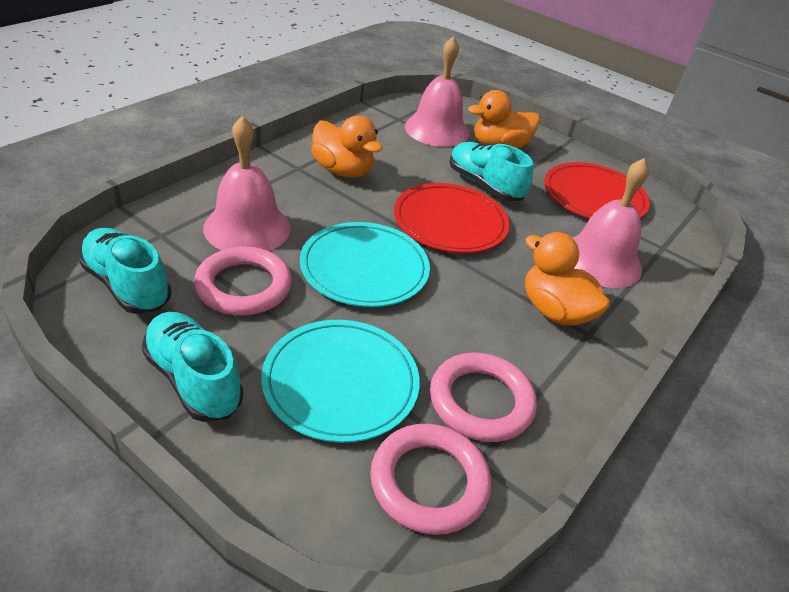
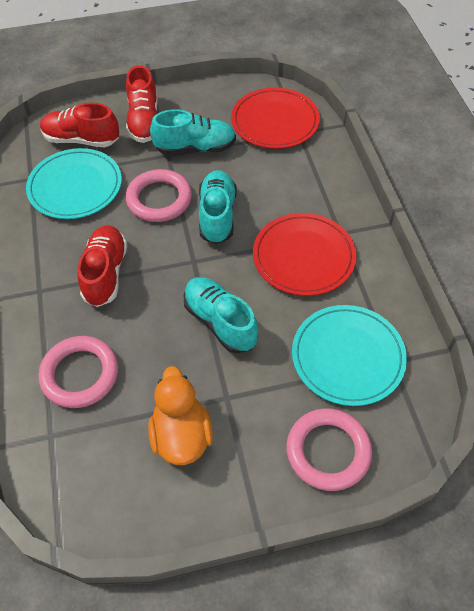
orange duck: 3 -> 1
pink bell: 3 -> 0
red shoe: 0 -> 3

